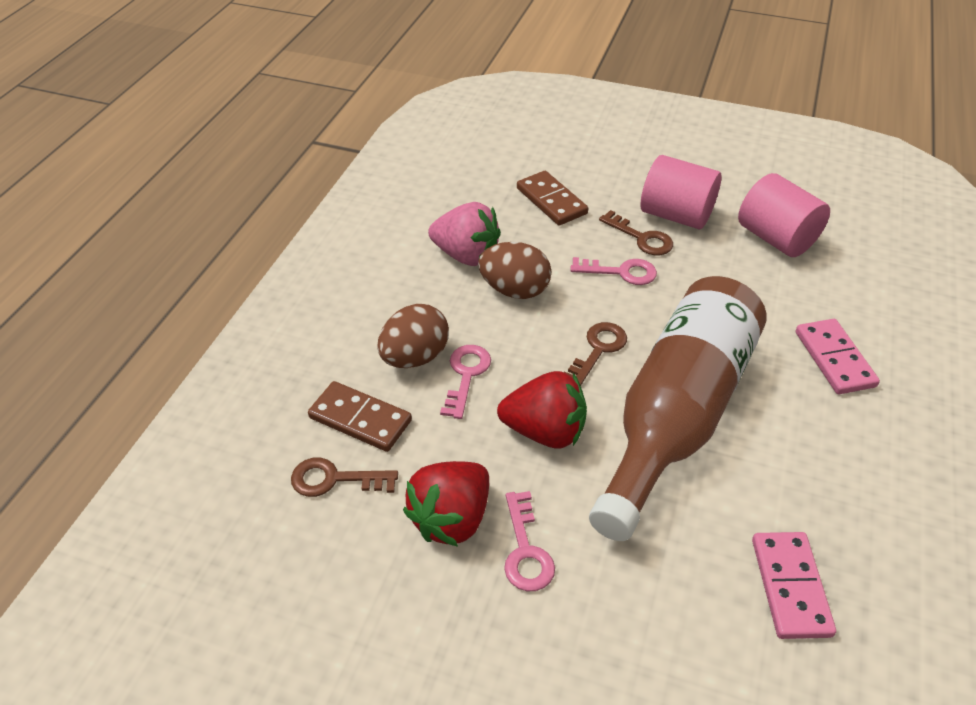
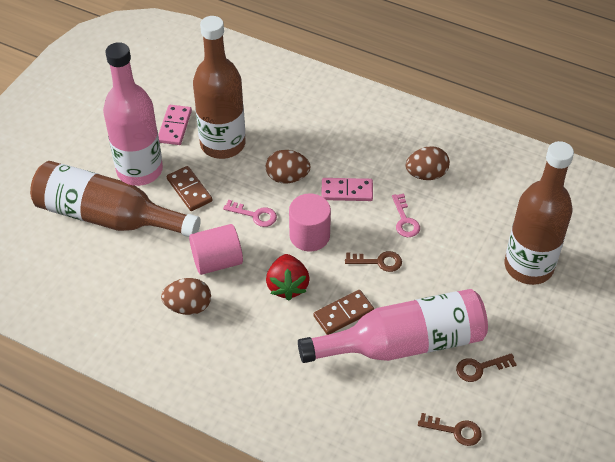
brown bottle: 1 -> 3
brown egg: 2 -> 3
pink bottle: 0 -> 2
pink key: 3 -> 2
pink strawberry: 1 -> 0
red strawberry: 2 -> 1

